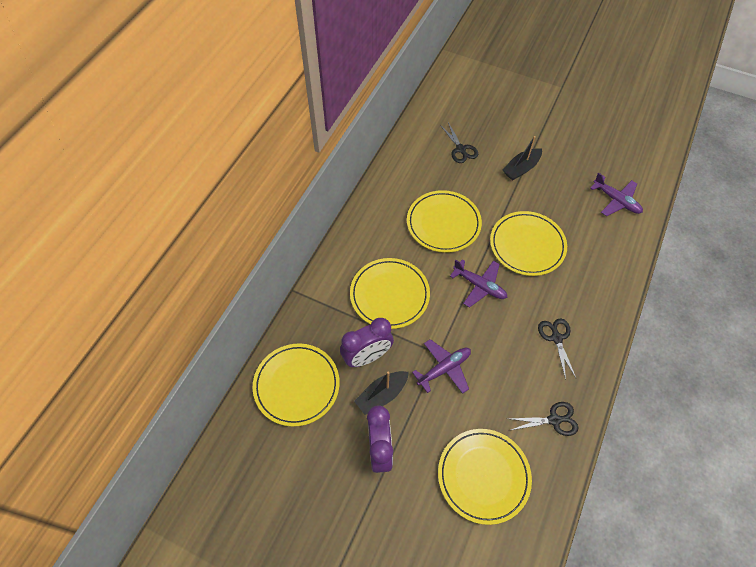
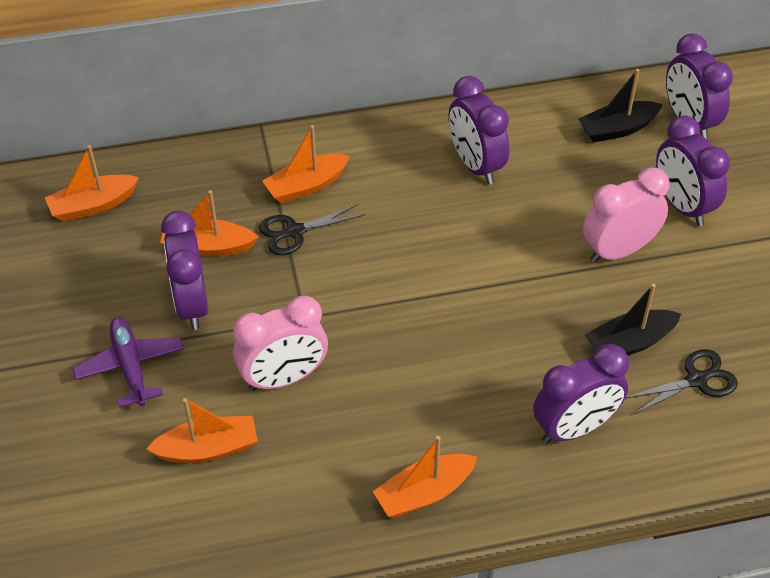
black scissors: 3 -> 2
orange boat: 0 -> 5
pink clock: 0 -> 2
purple clock: 2 -> 5
purple plane: 3 -> 1
yellow plate: 5 -> 0

